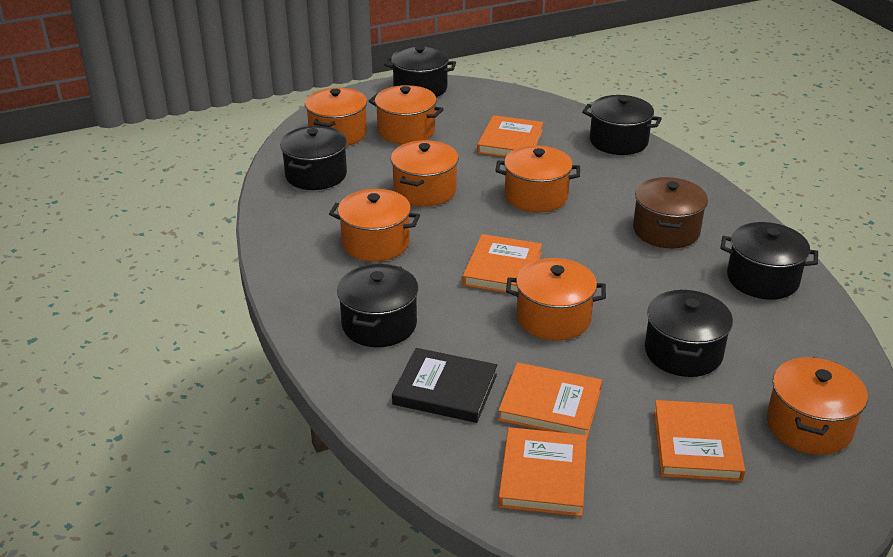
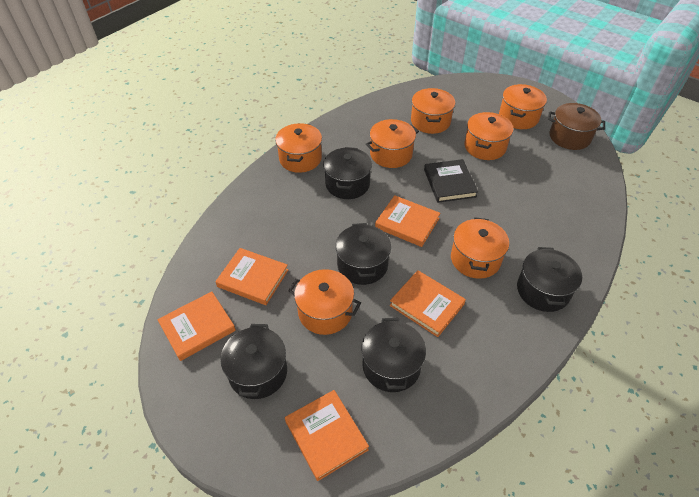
black pot: 6 -> 5

